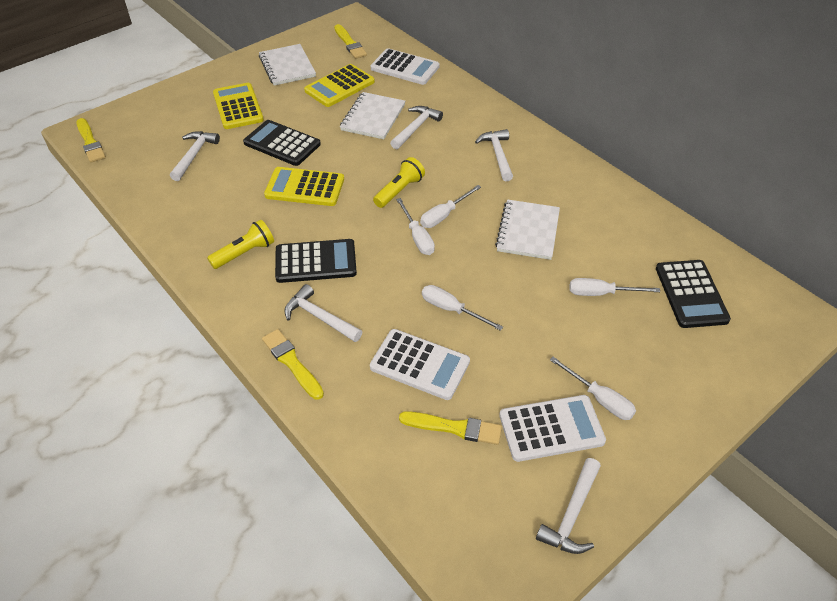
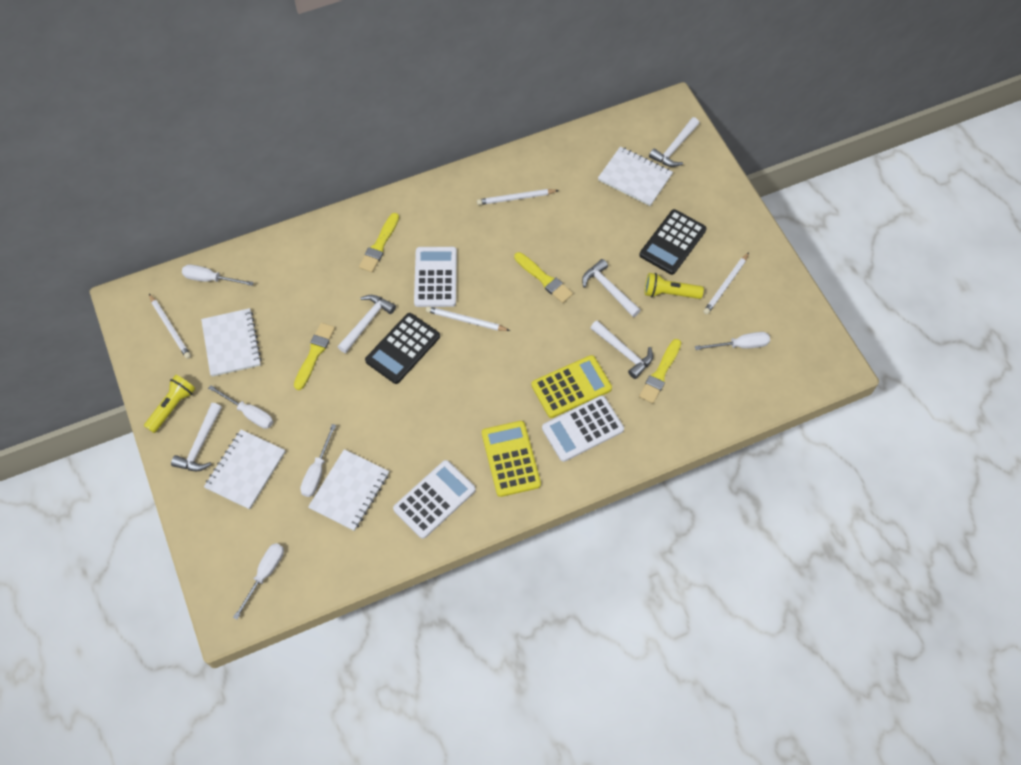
black calculator: 3 -> 2
white notebook: 3 -> 4
white pencil: 0 -> 4
yellow calculator: 3 -> 2

